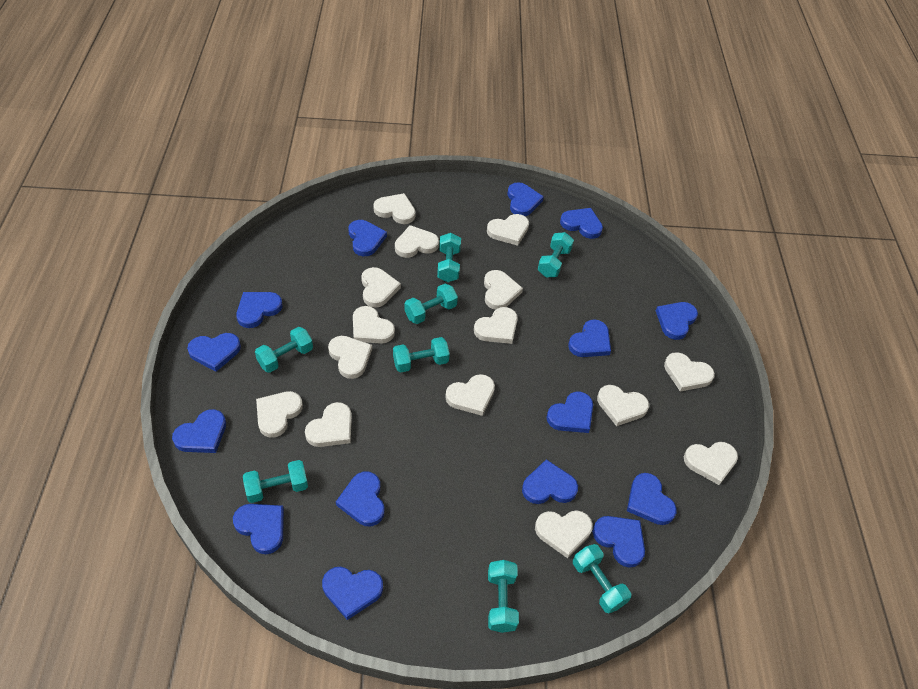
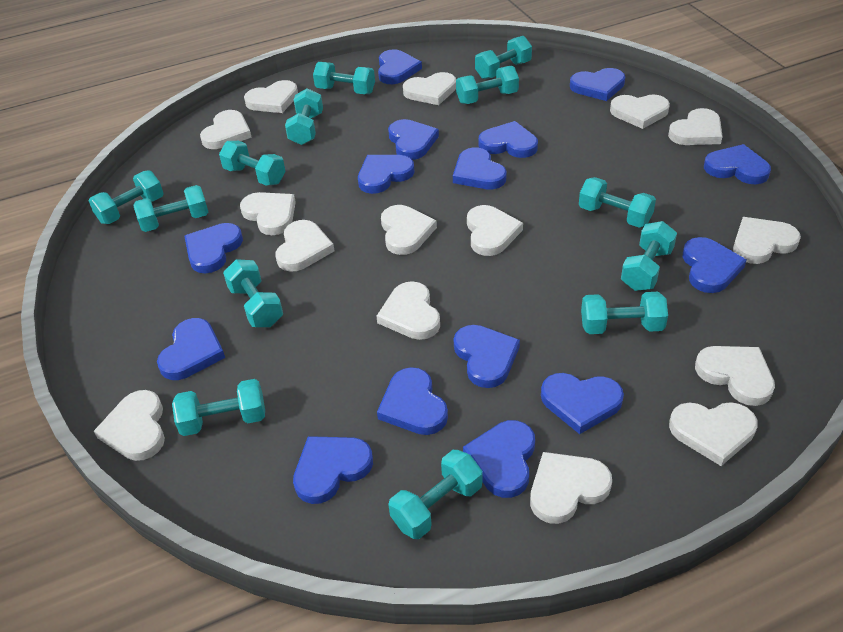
turquoise dumbbell: 8 -> 13

